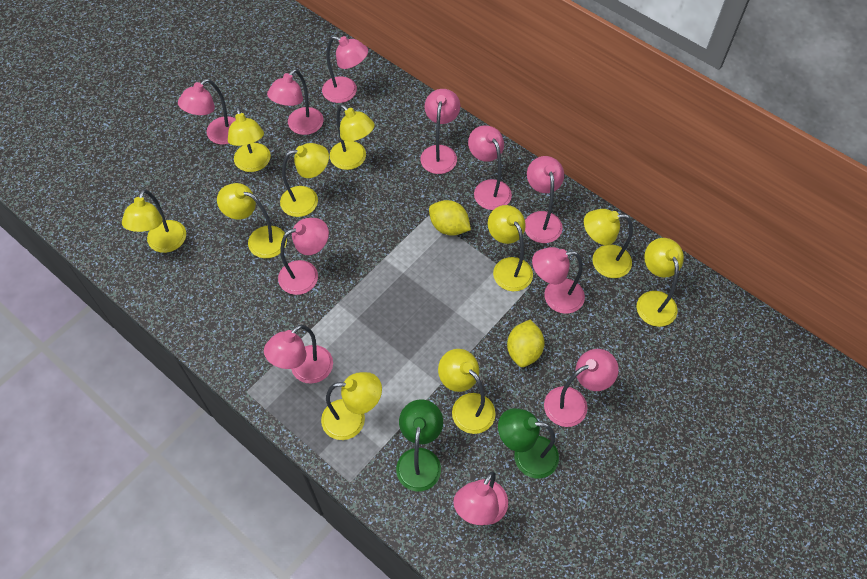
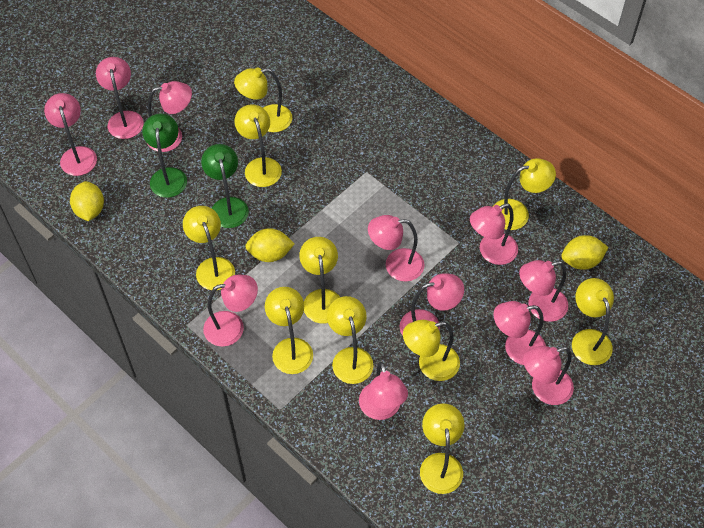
yellow lemon: 2 -> 3

